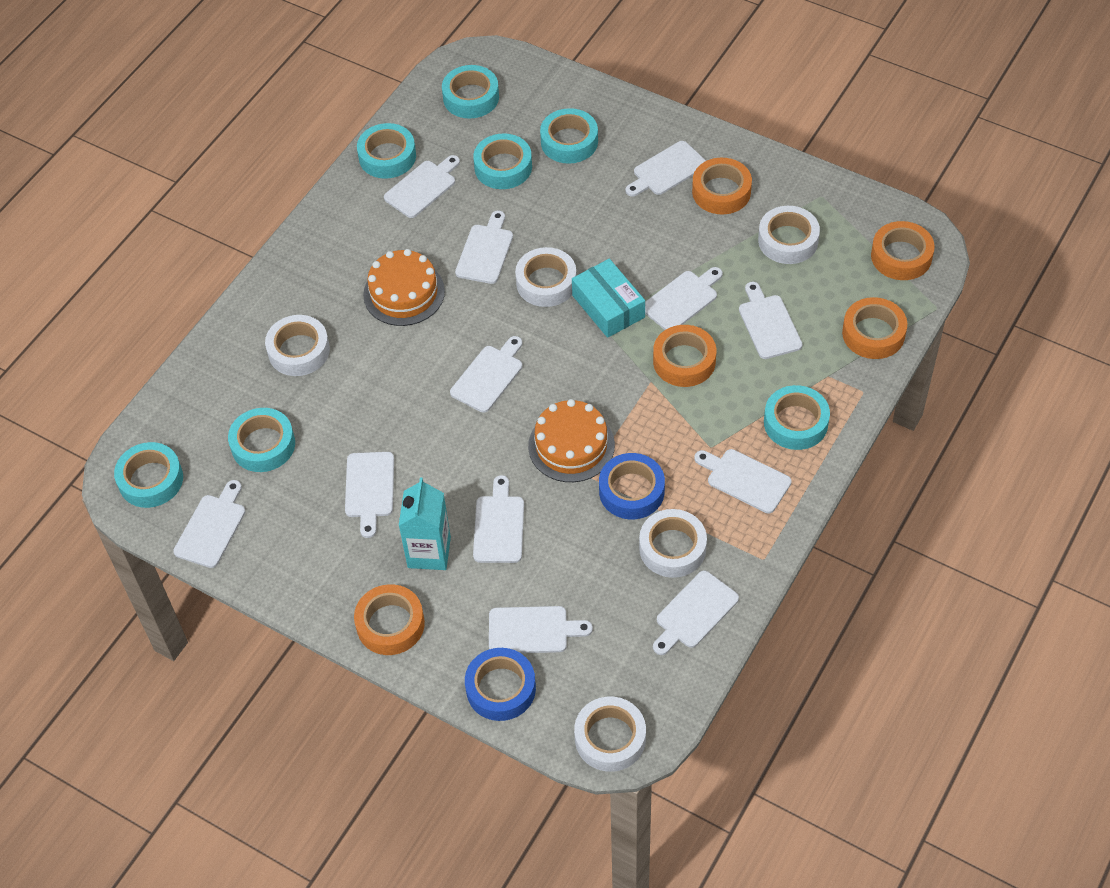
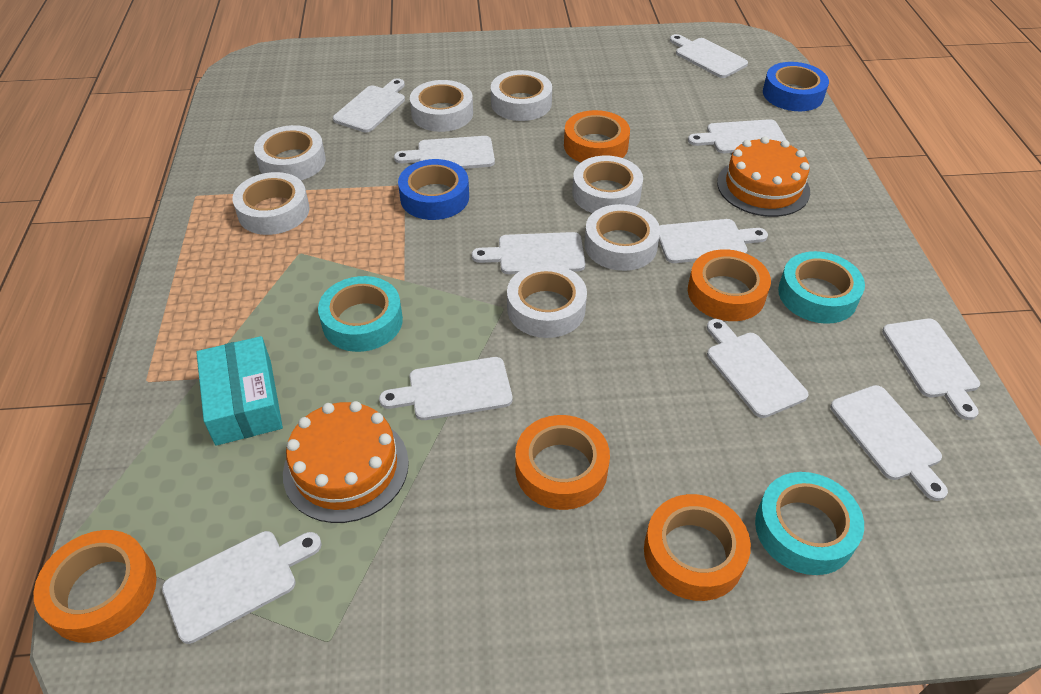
turquoise carton: 1 -> 0
turquoise tape: 7 -> 3
white cutting board: 12 -> 11
white tape: 5 -> 7

